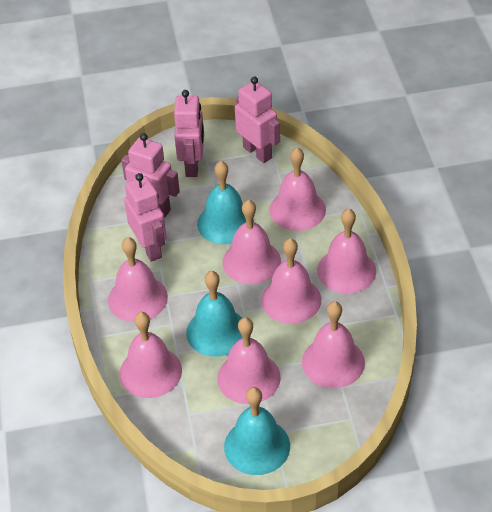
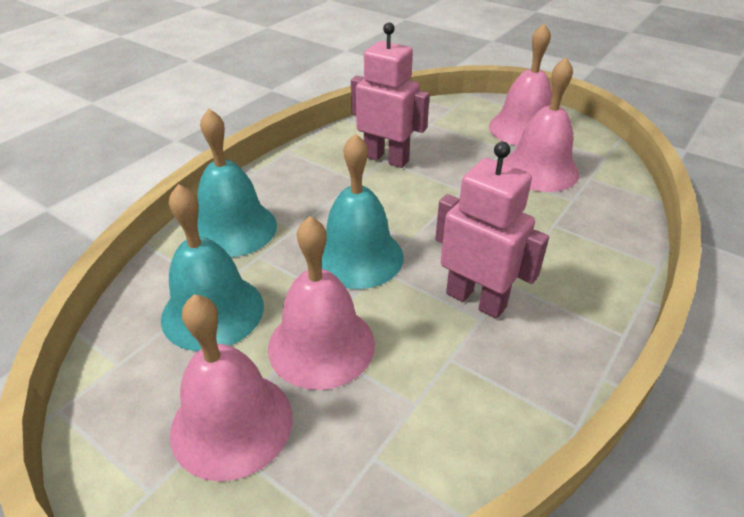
pink bell: 8 -> 4
pink robot: 4 -> 2

